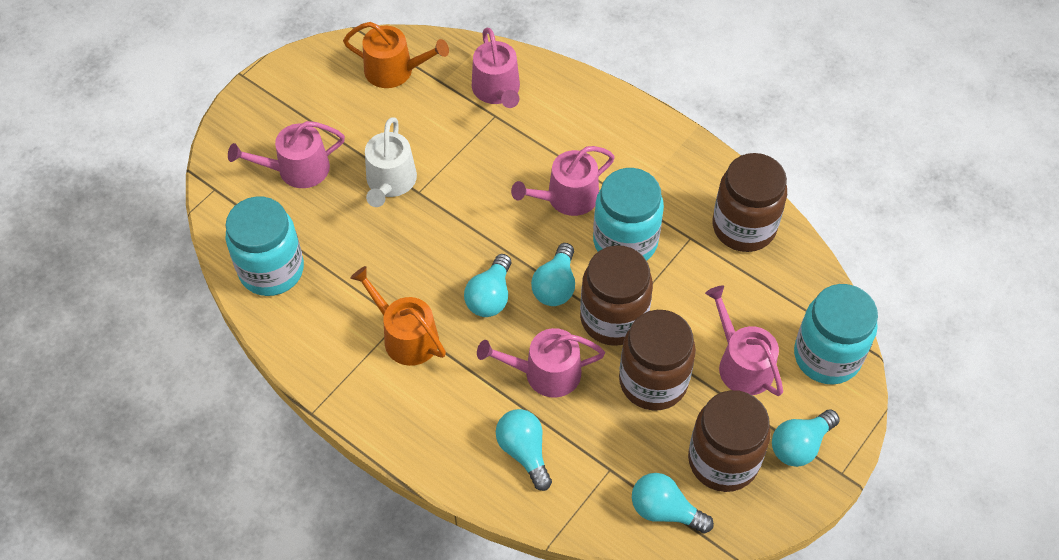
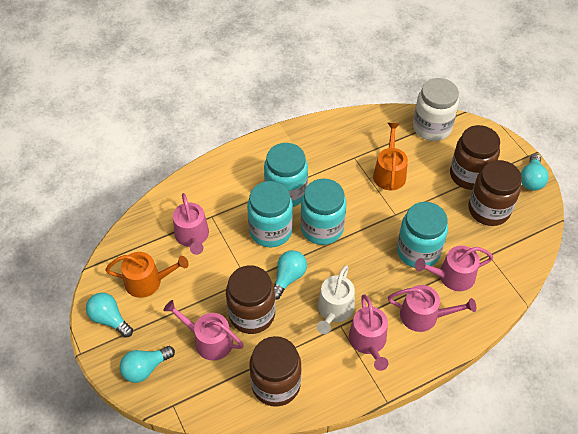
turquoise jar: 3 -> 4
turquoise light bulb: 5 -> 4
white jar: 0 -> 1

